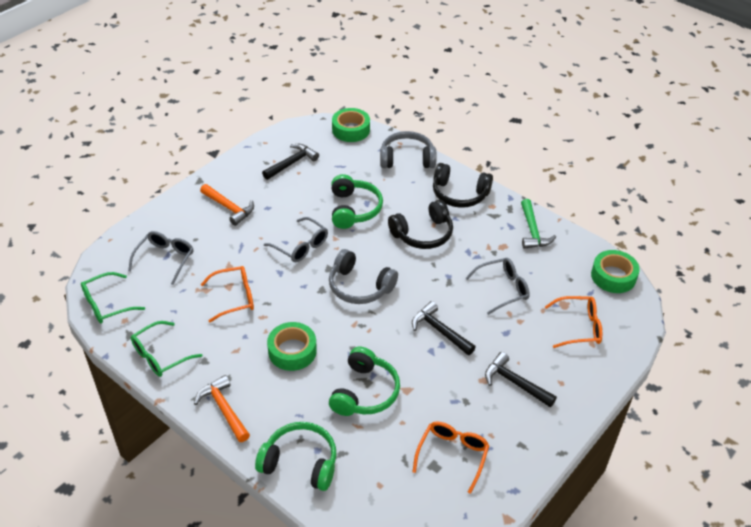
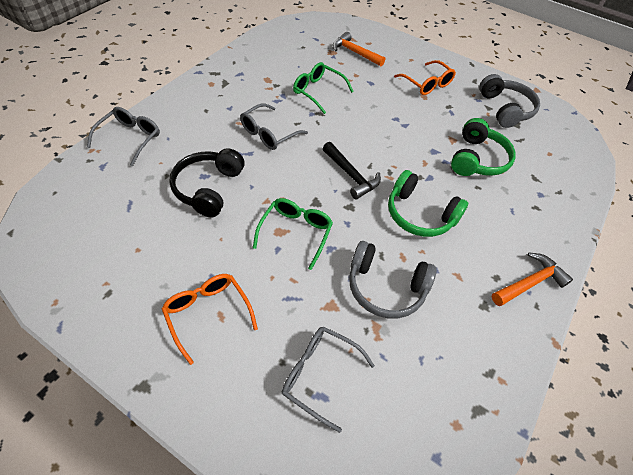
black hammer: 3 -> 1
black headphones: 2 -> 1
green hammer: 1 -> 0
green headphones: 3 -> 2
green tape: 3 -> 0
orange glasses: 3 -> 2

